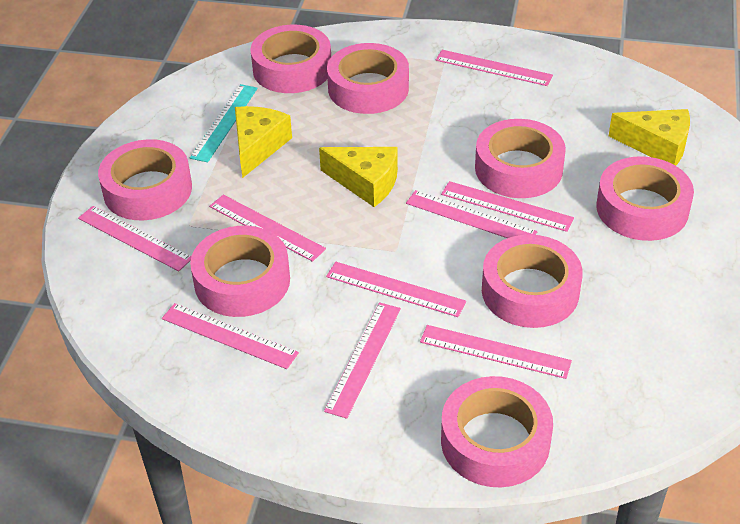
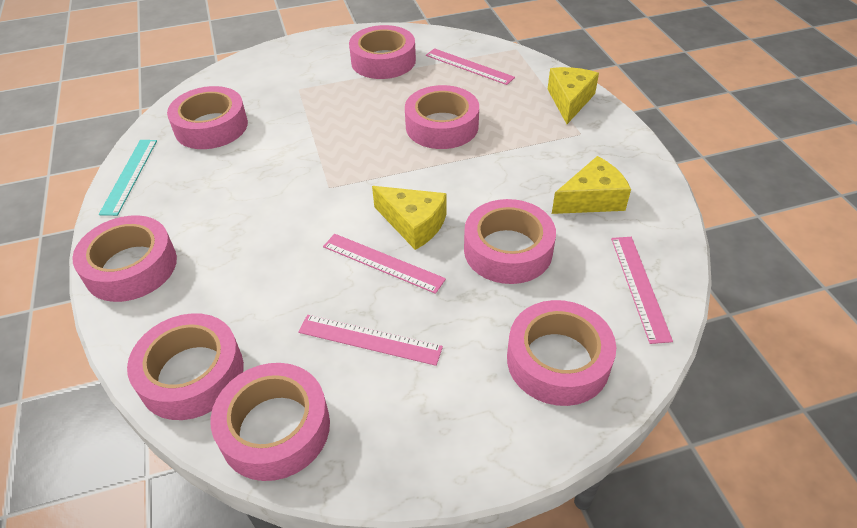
pink ruler: 9 -> 4

